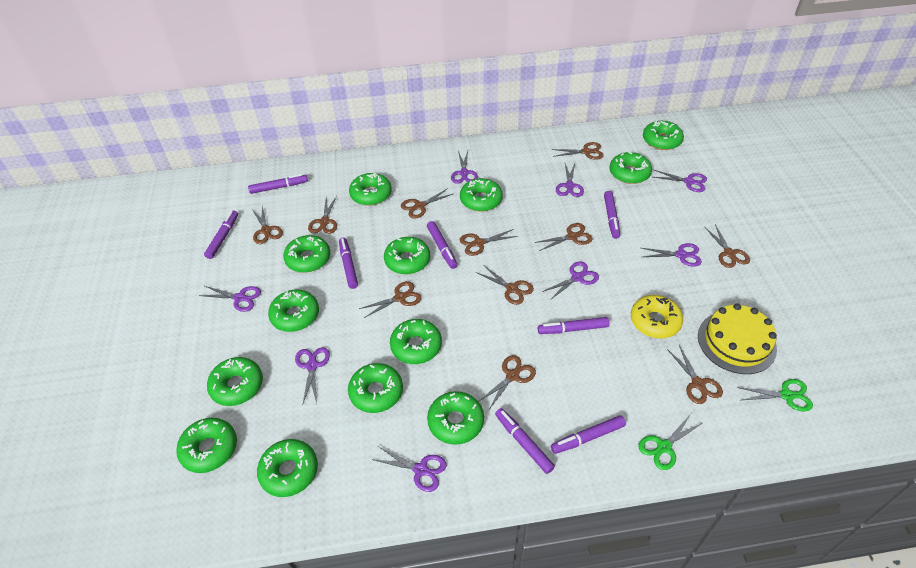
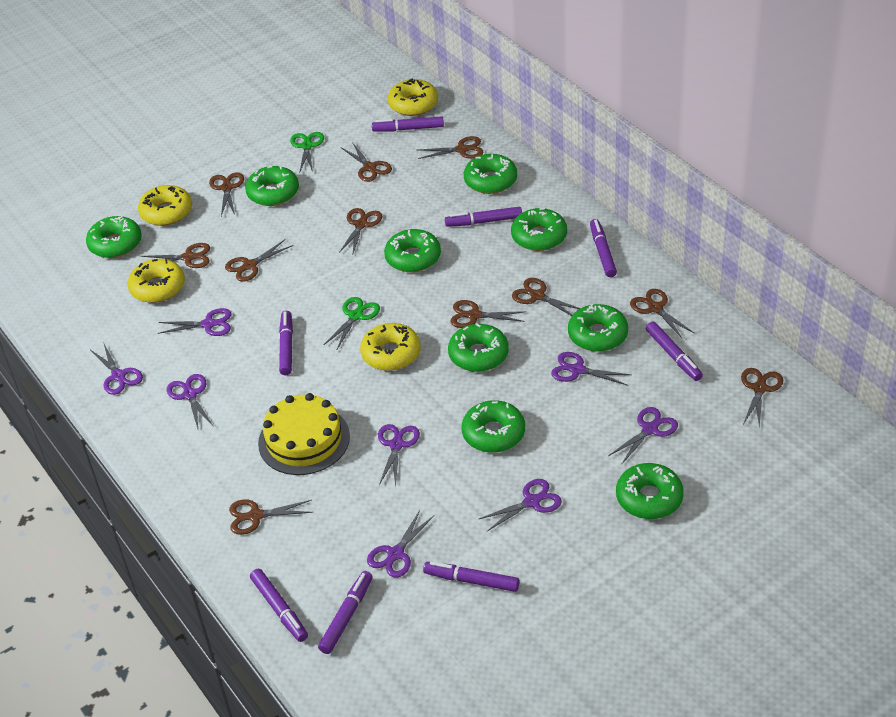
green donut: 13 -> 9
yellow donut: 1 -> 4

